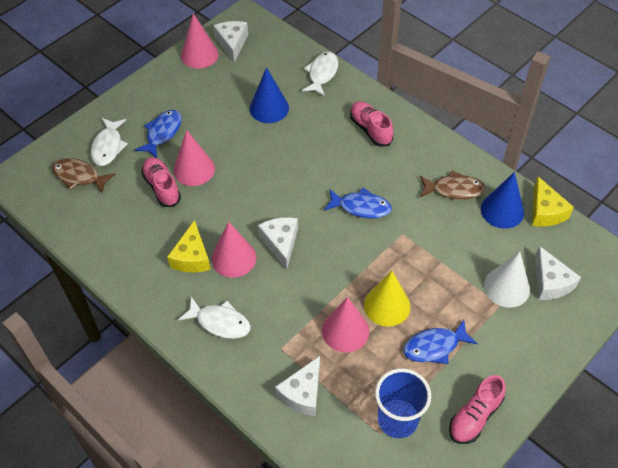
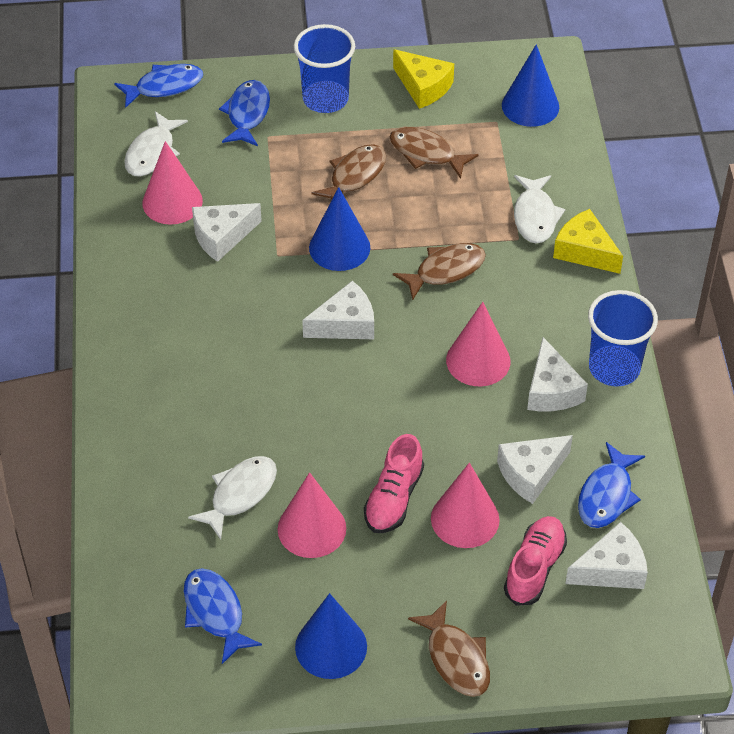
blue cone: 2 -> 3
blue cup: 1 -> 2
blue fish: 3 -> 4
brown fish: 2 -> 4
pink shoe: 3 -> 2
white cheese: 4 -> 5
white cone: 1 -> 0
yellow cone: 1 -> 0

